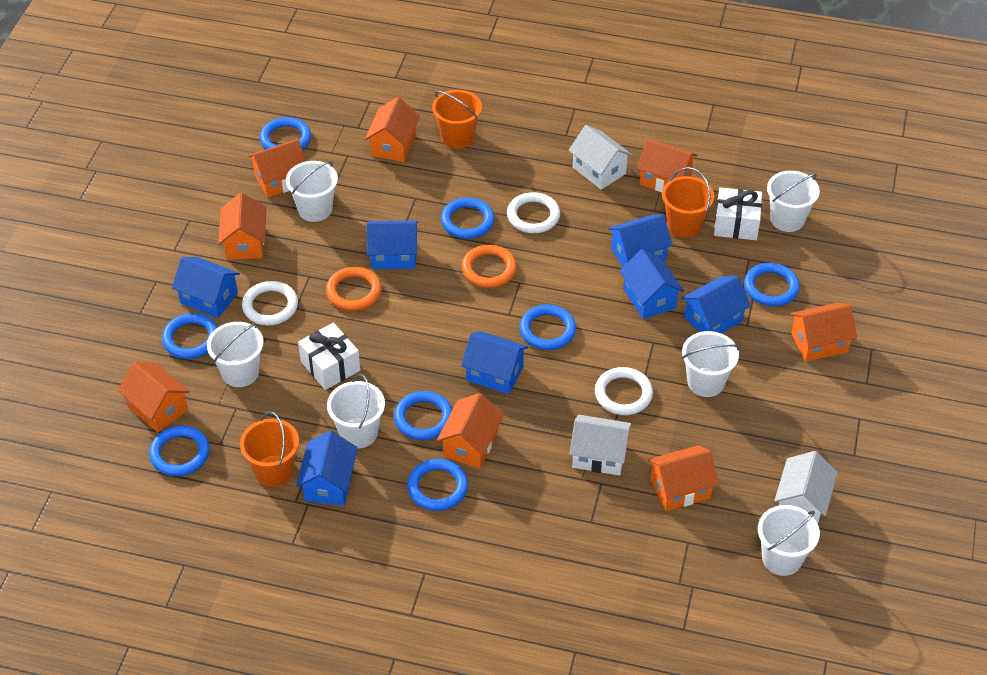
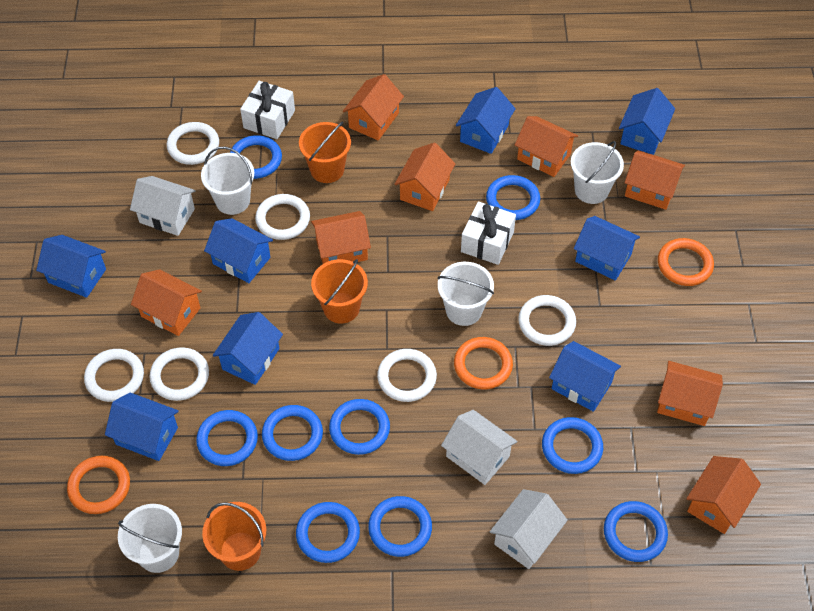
blue house: 7 -> 8
blue ring: 8 -> 9
orange ring: 2 -> 3
white bucket: 6 -> 4
white ring: 3 -> 6

